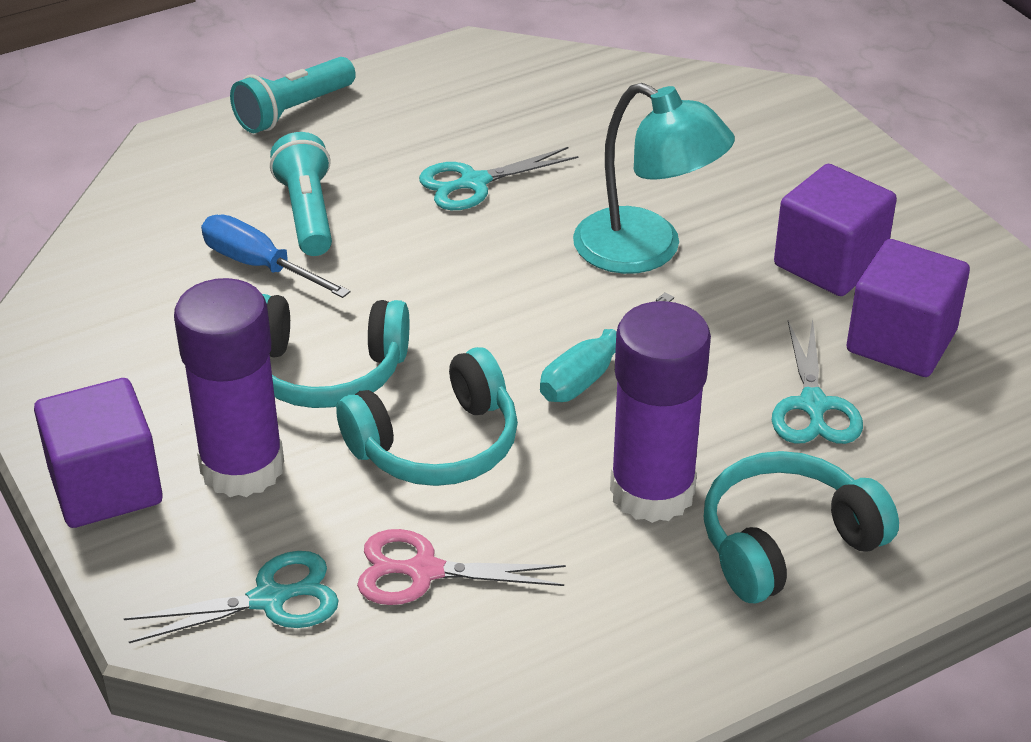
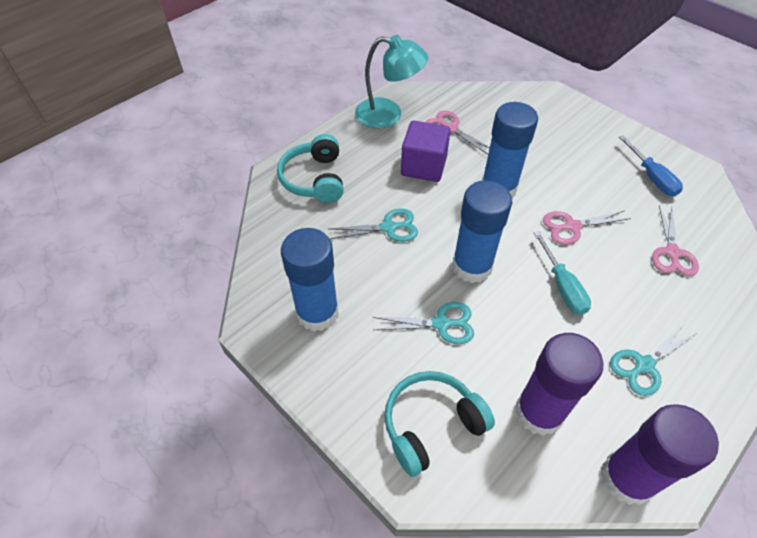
blue glue stick: 0 -> 3
pink scissors: 1 -> 3
purple cube: 3 -> 1
turquoise flashlight: 2 -> 0
turquoise headphones: 3 -> 2

